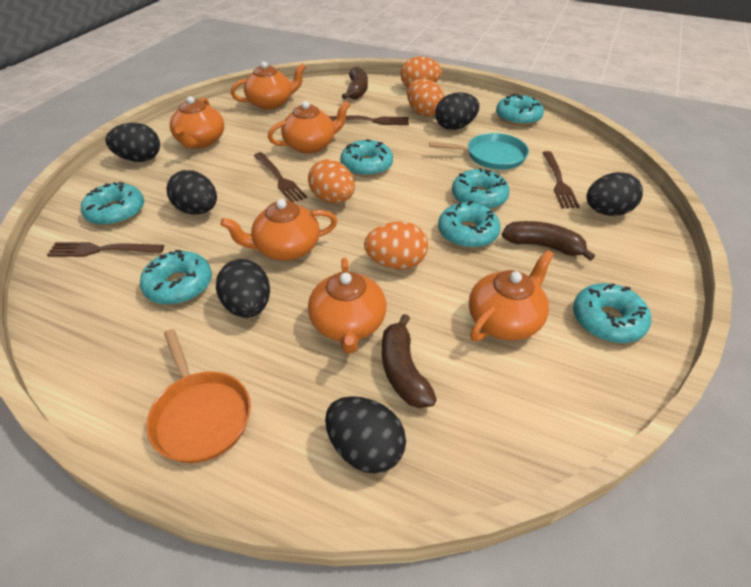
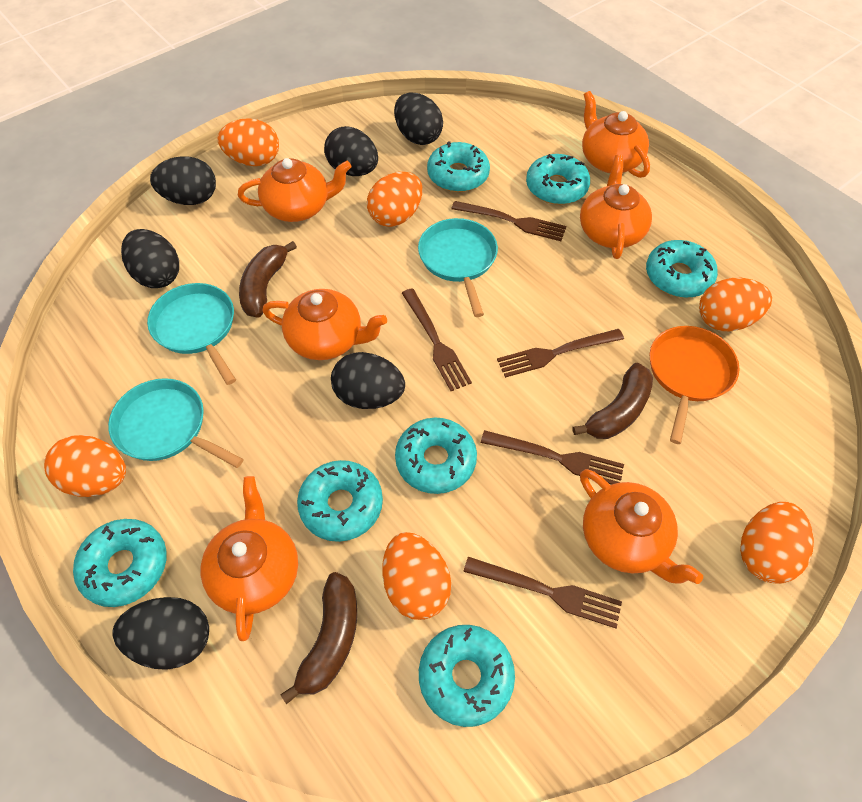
brown fork: 4 -> 5
orange egg: 4 -> 6
turquoise pan: 1 -> 3

